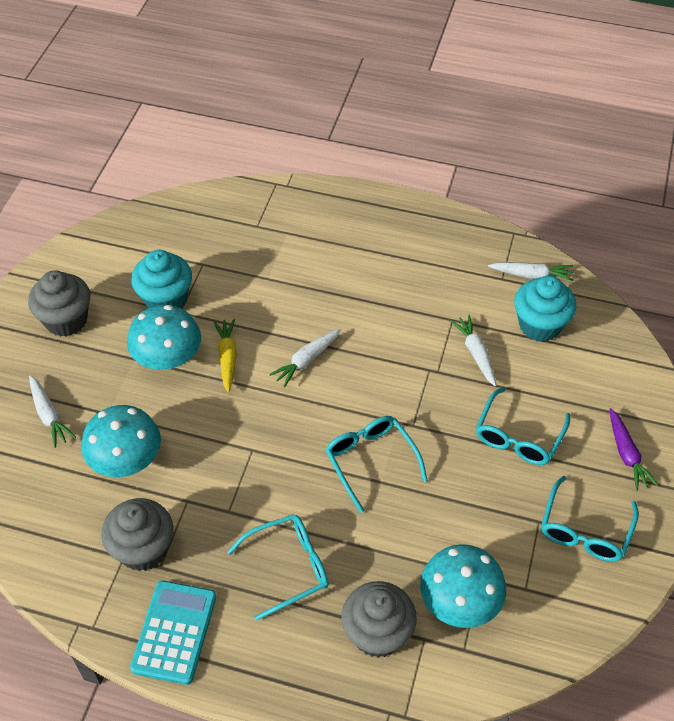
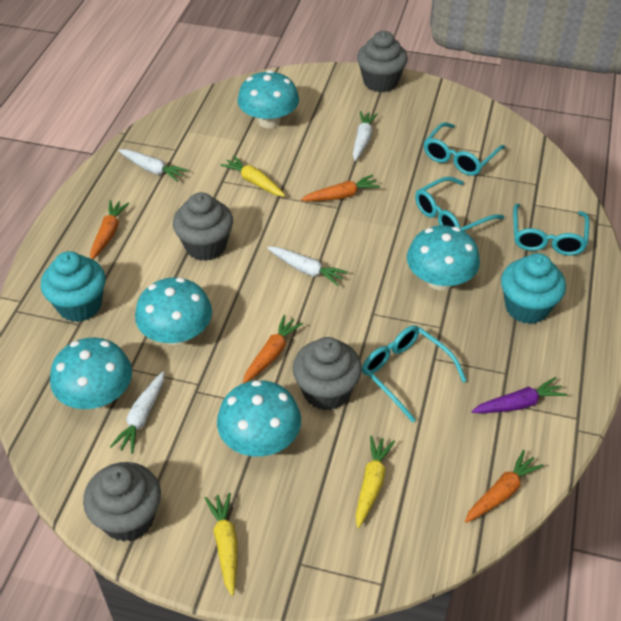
grey cupcake: 3 -> 4
orange carrot: 0 -> 4
turquoise calculator: 1 -> 0
turquoise mushroom: 3 -> 5
yellow carrot: 1 -> 3

